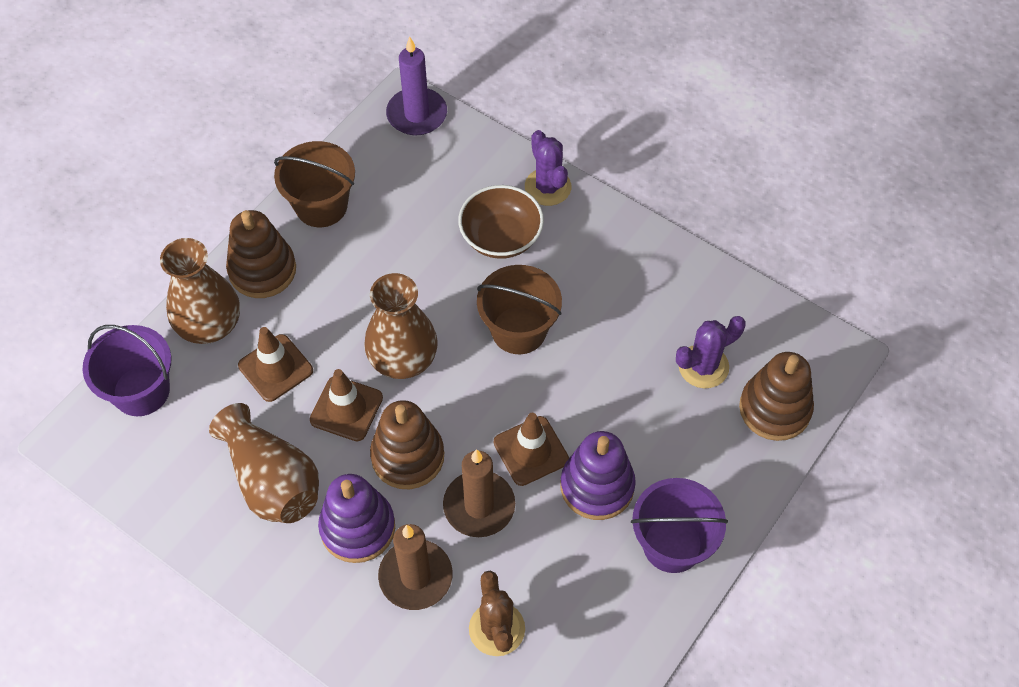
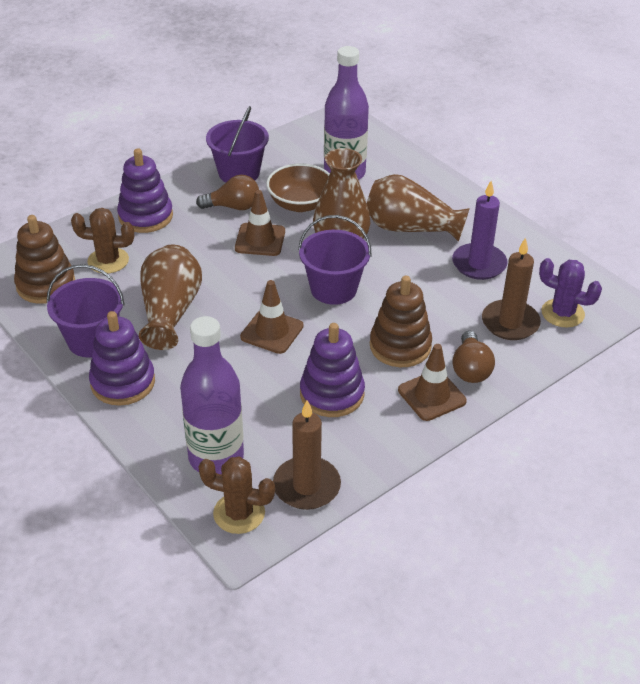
brown bucket: 2 -> 0
brown cactus: 1 -> 2
brown light bulb: 0 -> 2
brown stacking toy: 3 -> 2
purple bottle: 0 -> 2
purple bucket: 2 -> 3
purple cactus: 2 -> 1
purple stacking toy: 2 -> 3

